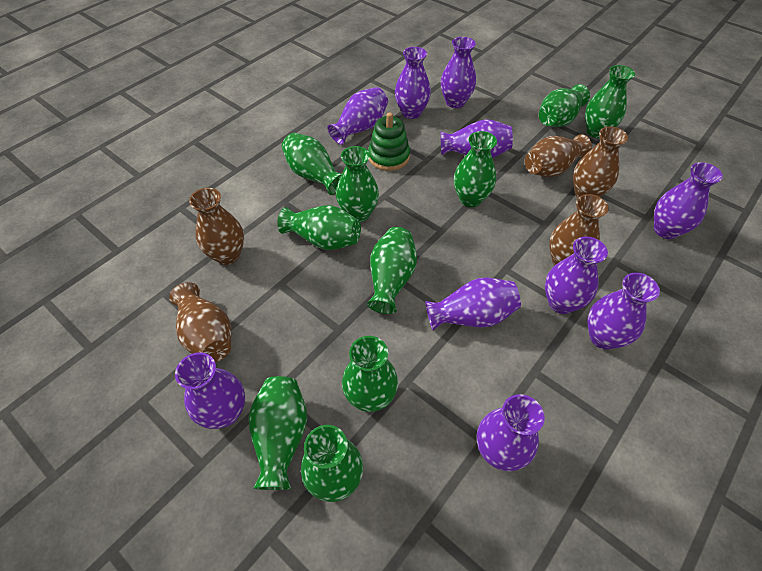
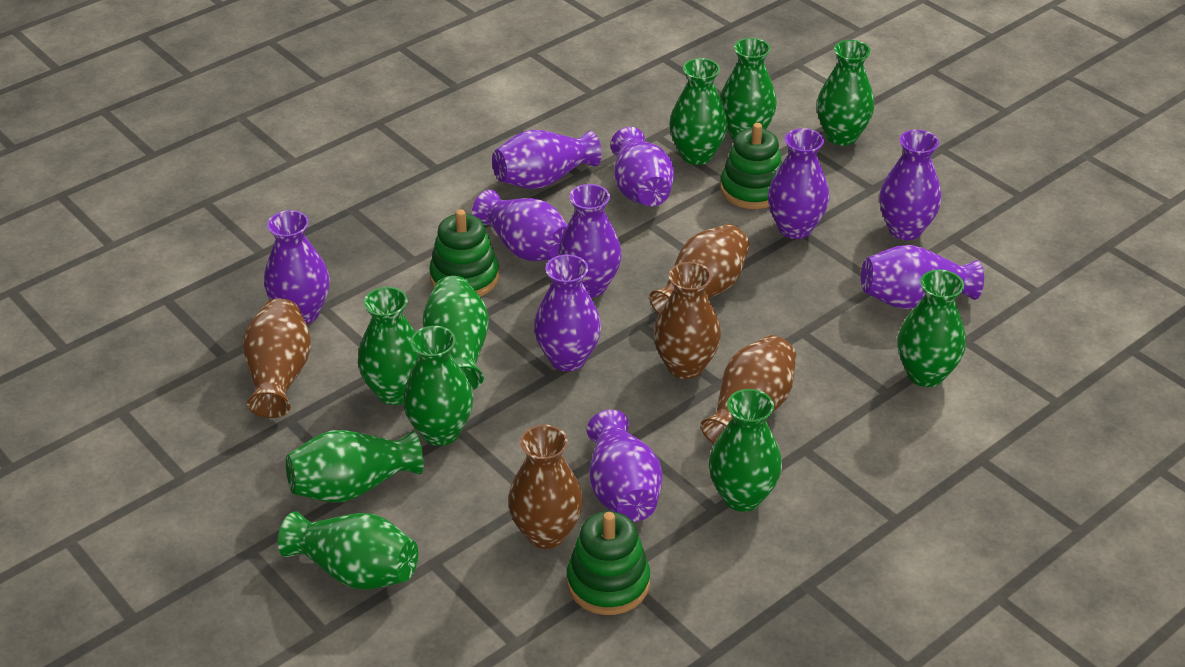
green stacking toy: 1 -> 3

